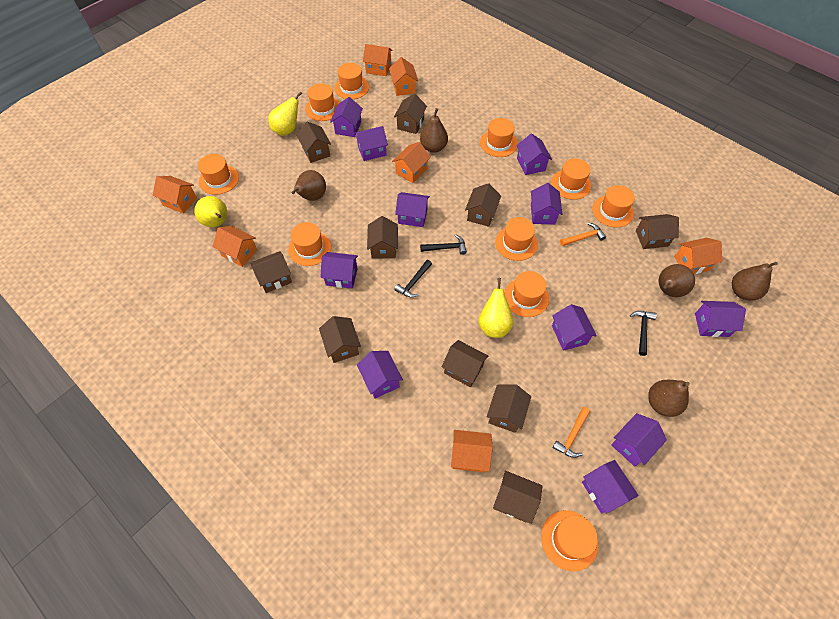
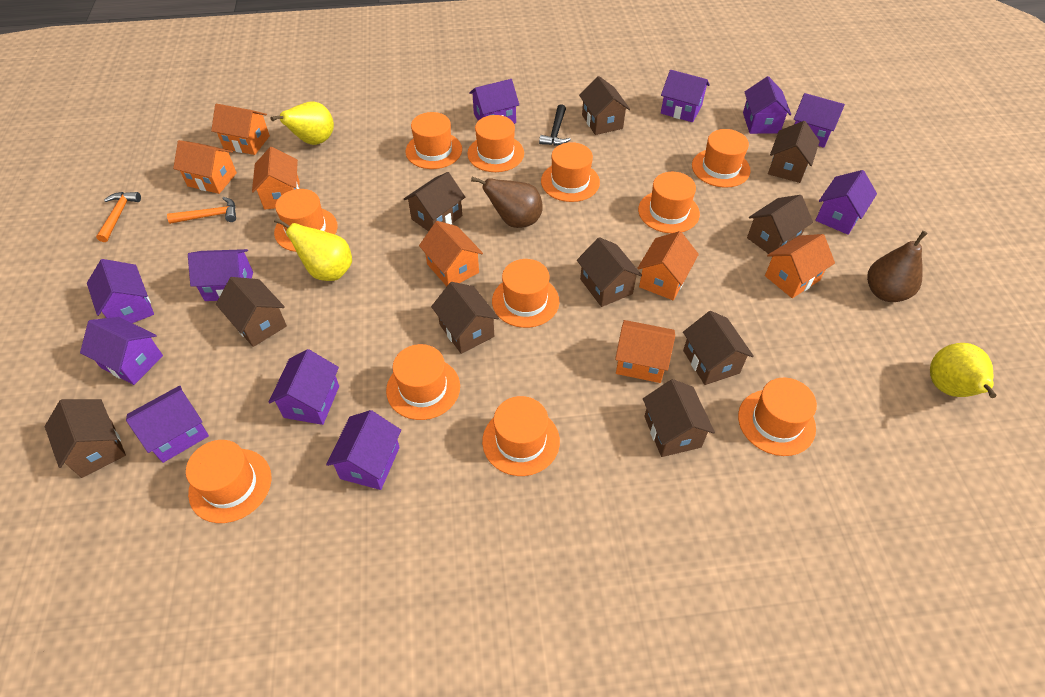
black hammer: 3 -> 1
brown pear: 5 -> 2
orange hat: 10 -> 11

